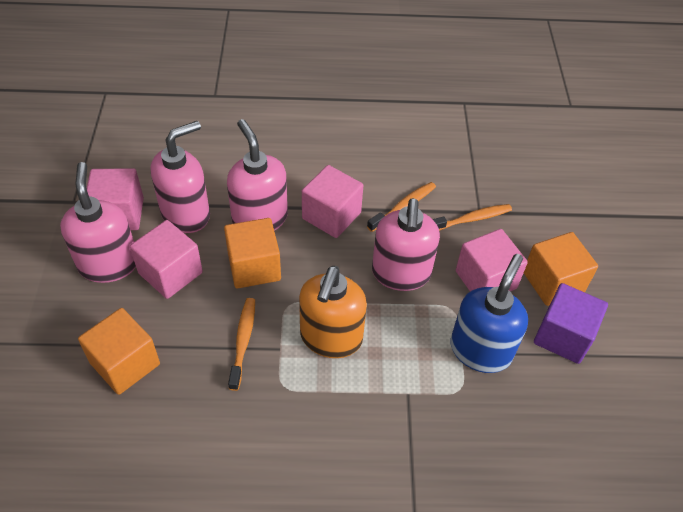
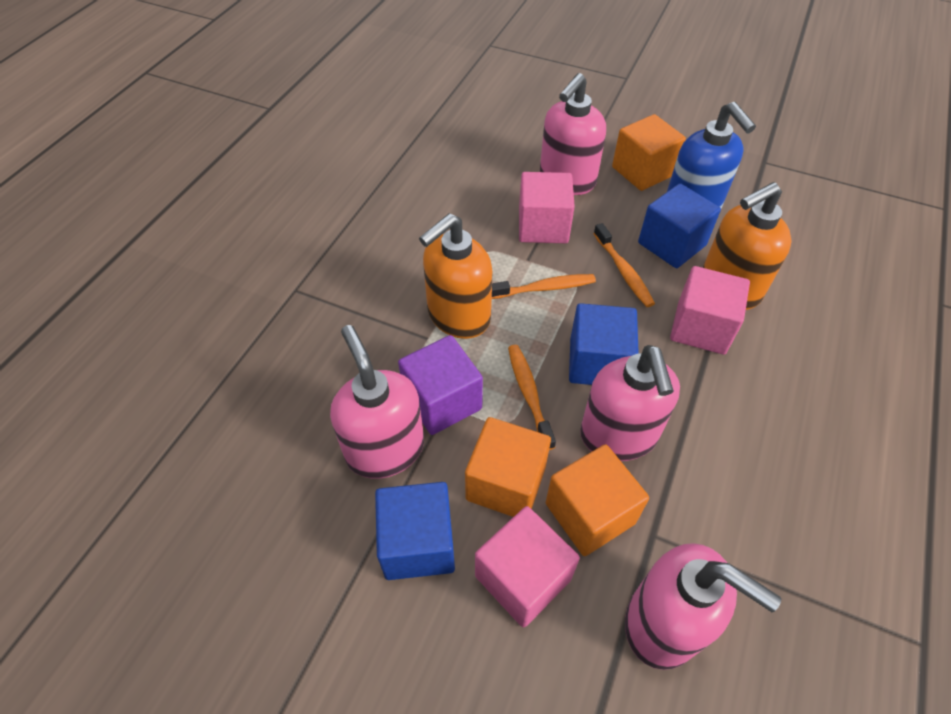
blue cube: 0 -> 3
orange soap dispenser: 1 -> 2
pink cube: 4 -> 3

